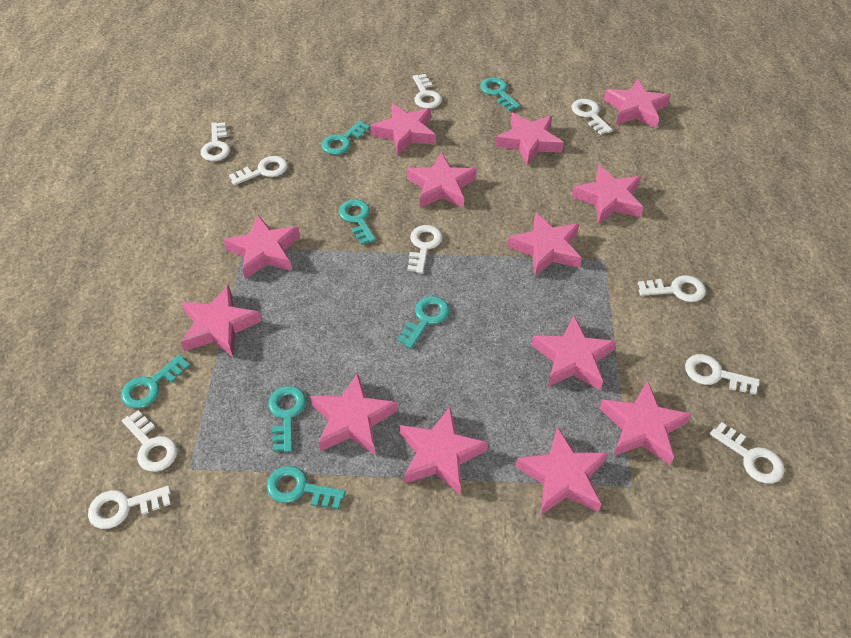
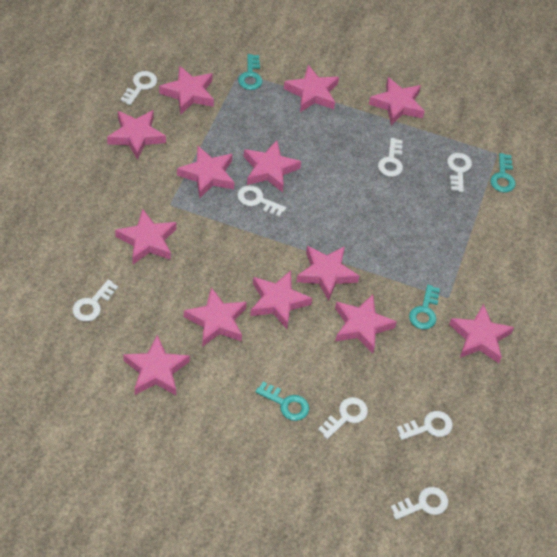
turquoise key: 7 -> 4
white key: 10 -> 8

